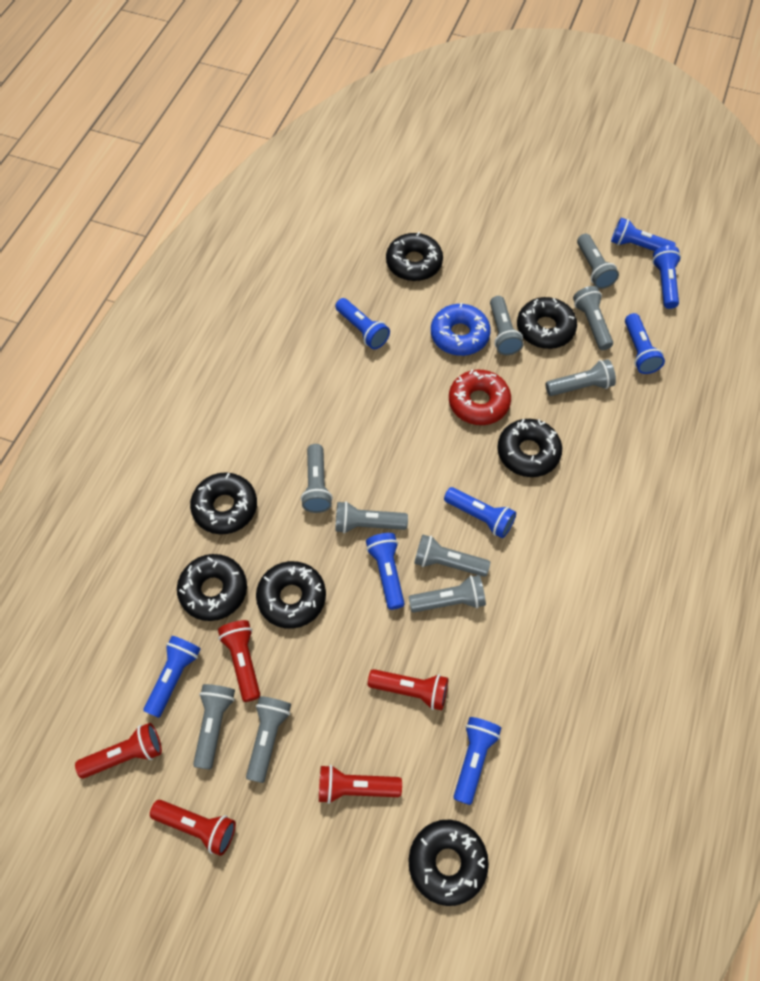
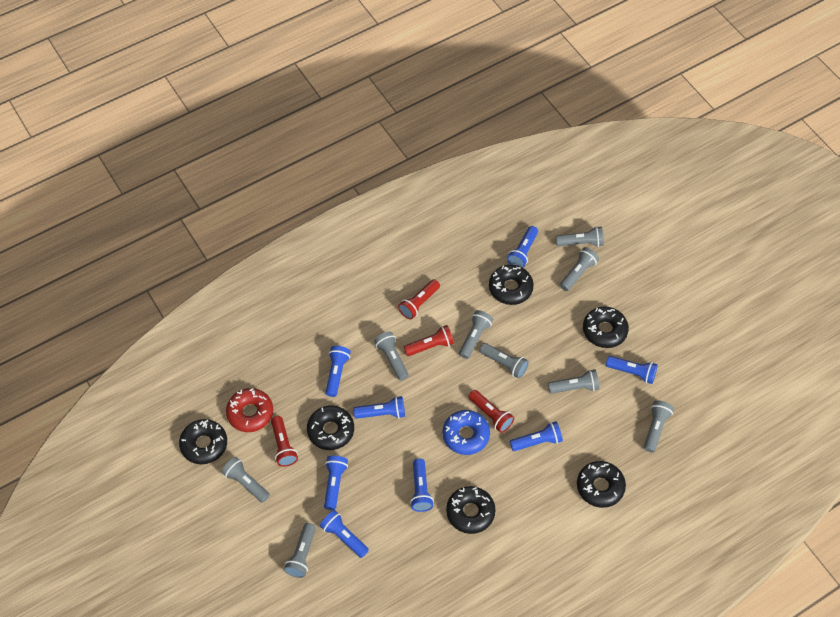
black donut: 7 -> 6
grey flashlight: 10 -> 9
red flashlight: 5 -> 4

